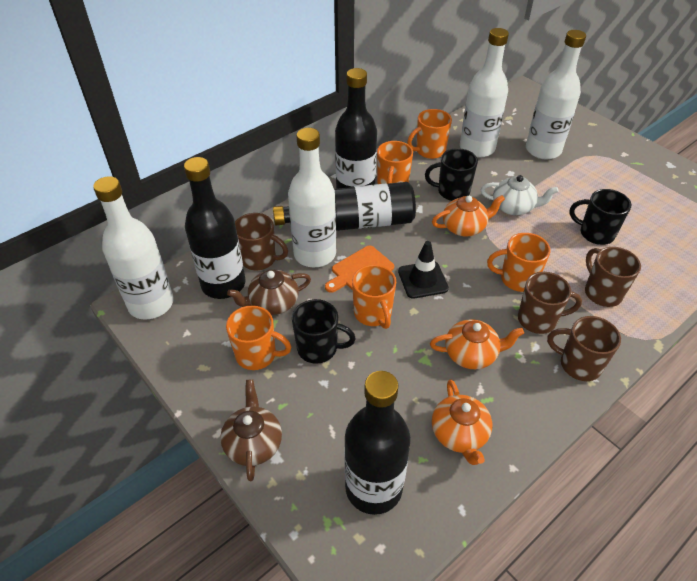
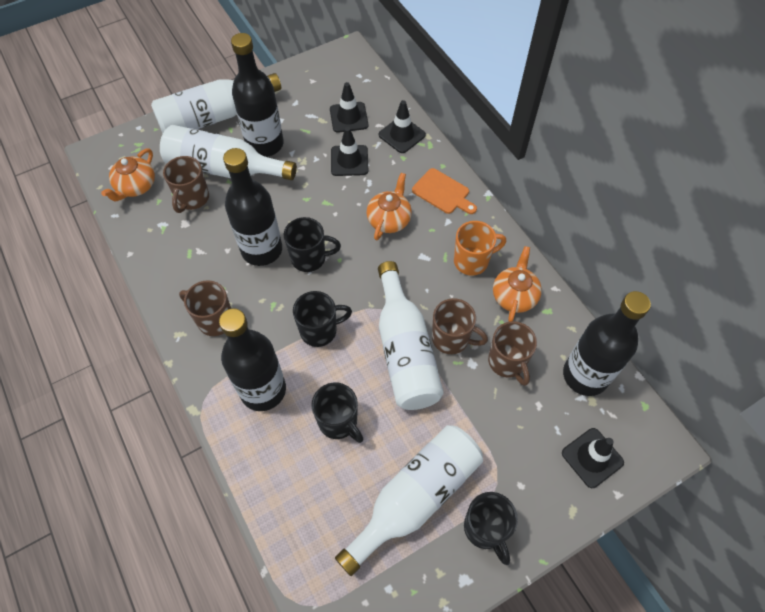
black mug: 3 -> 4
black traffic cone: 1 -> 4
brown teapot: 2 -> 0
orange mug: 5 -> 1
white teapot: 1 -> 0

